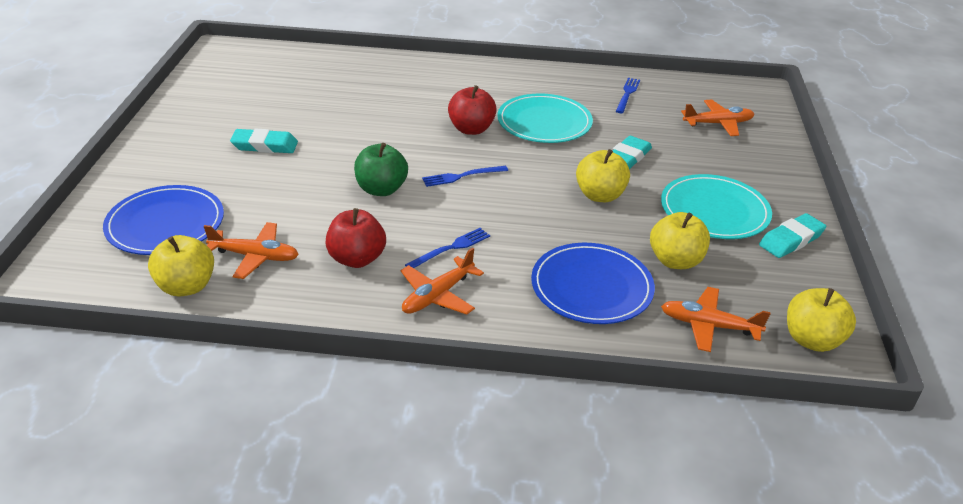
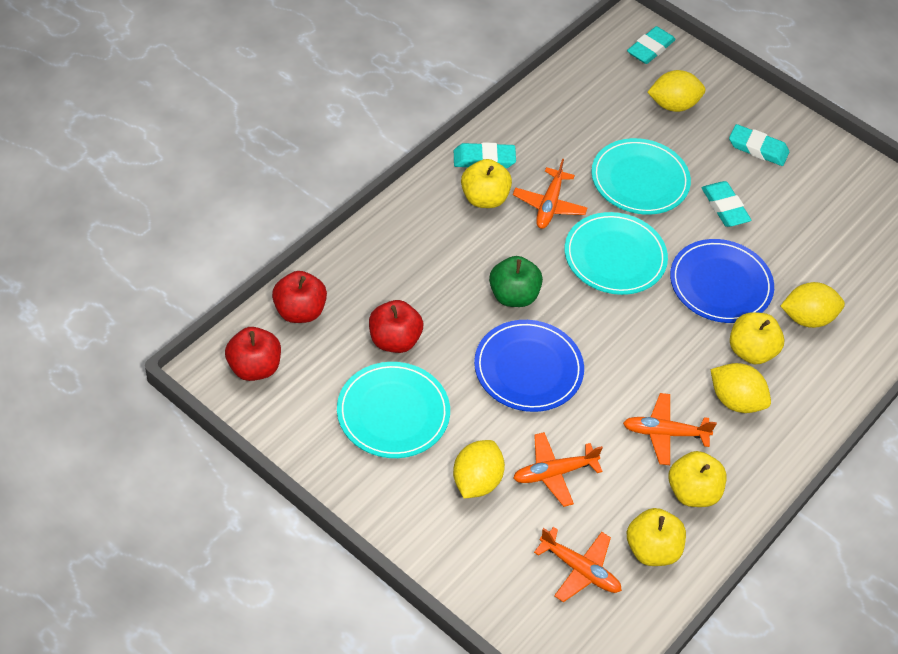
blue fork: 3 -> 0
red apple: 2 -> 3
turquoise eraser: 3 -> 4
turquoise plate: 2 -> 3
yellow lemon: 0 -> 4

